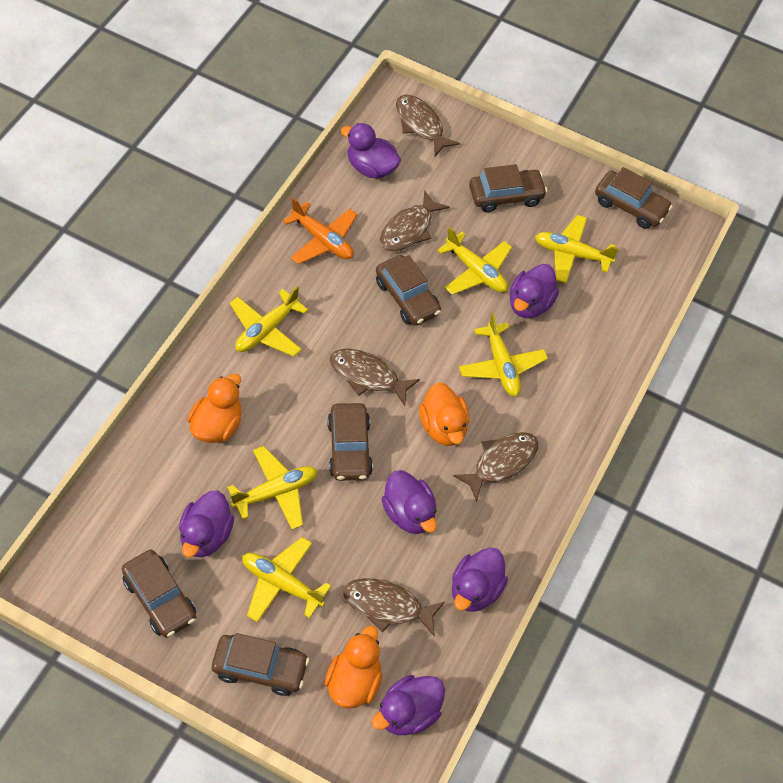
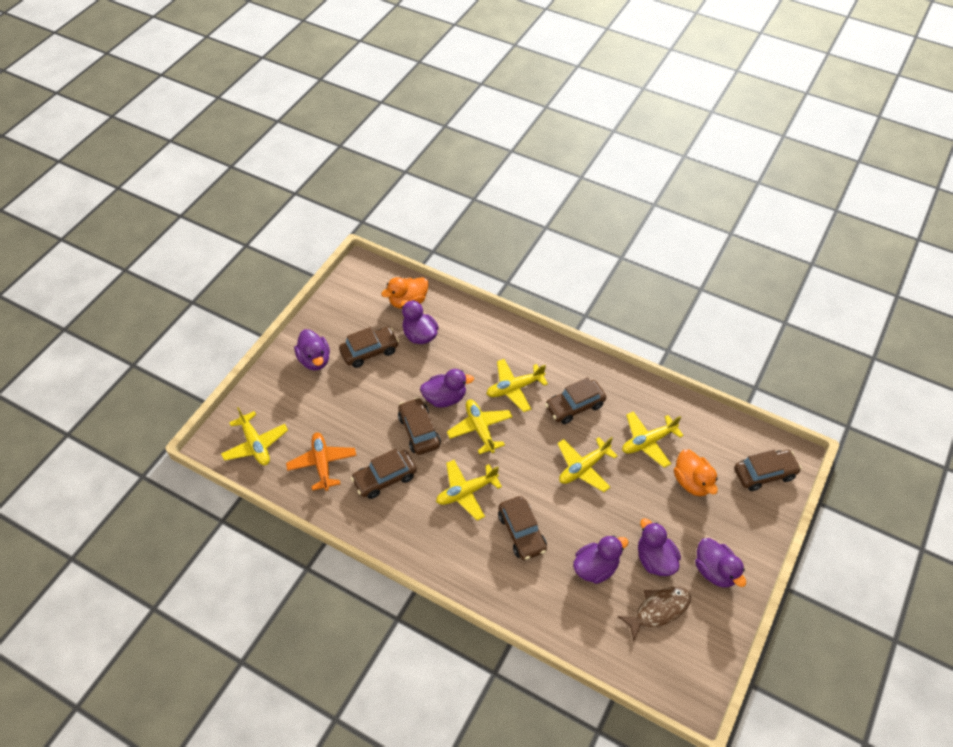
brown fish: 5 -> 1
orange duck: 3 -> 2

